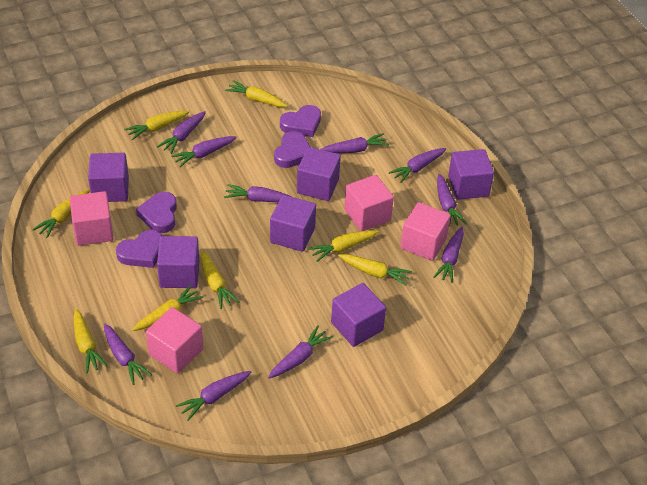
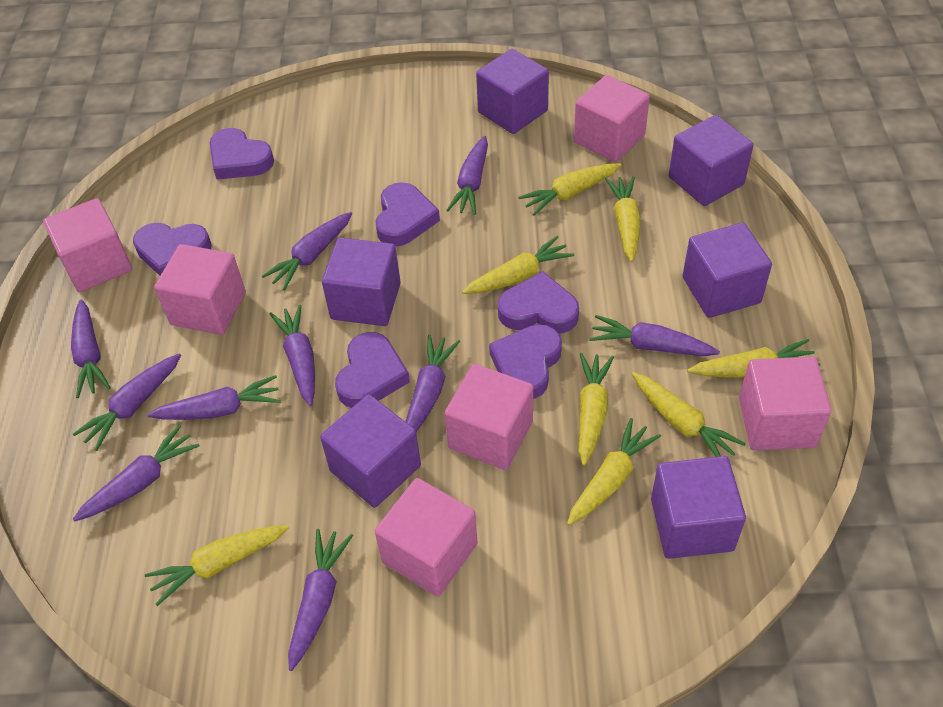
pink cube: 4 -> 6
purple heart: 4 -> 6

